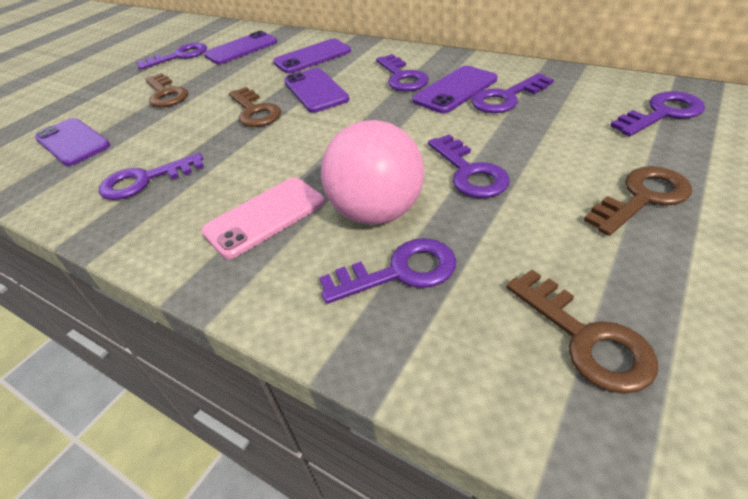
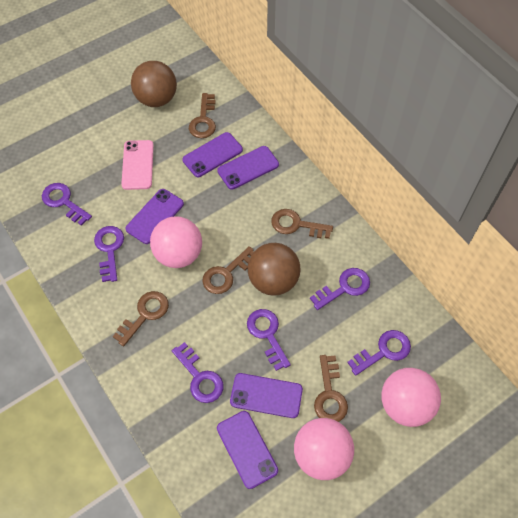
brown ball: 0 -> 2
brown key: 4 -> 5
pink ball: 1 -> 3
purple key: 7 -> 6

